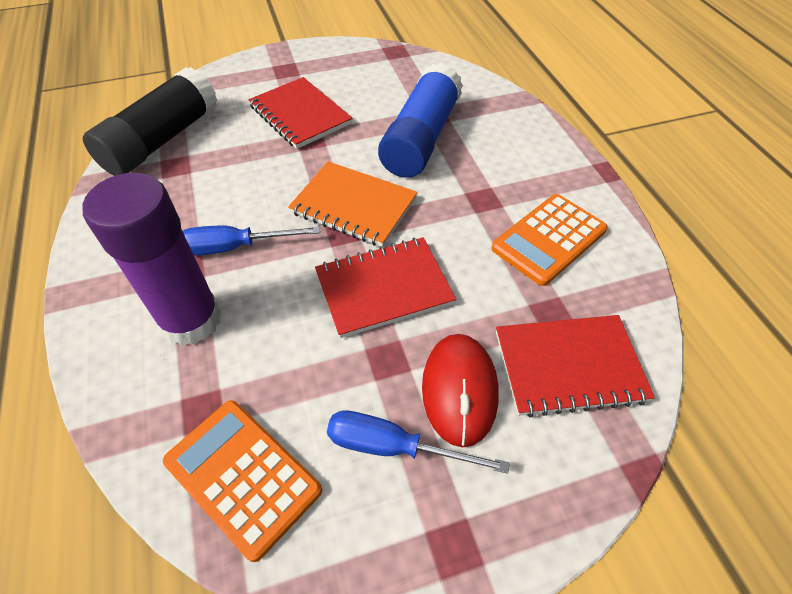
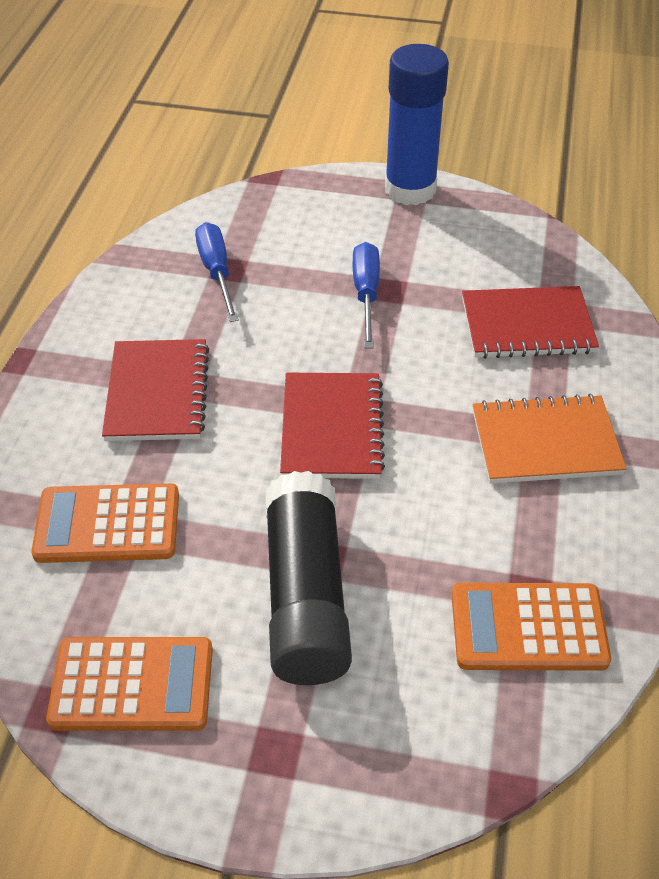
orange calculator: 2 -> 3
purple glue stick: 1 -> 0
red mouse: 1 -> 0

